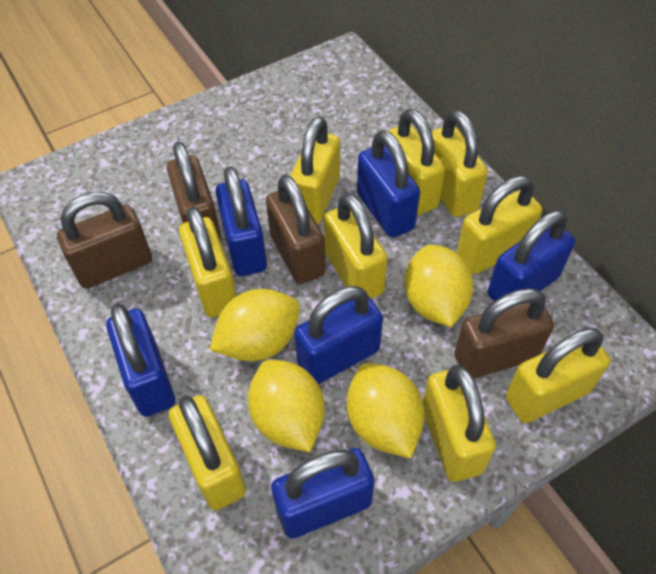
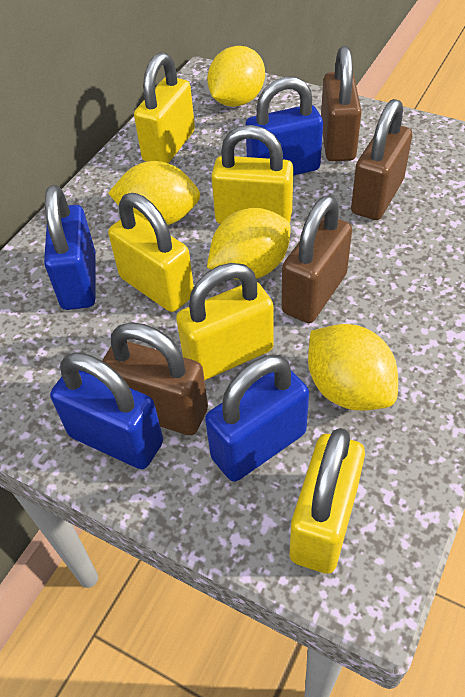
blue padlock: 6 -> 4
yellow padlock: 9 -> 5

